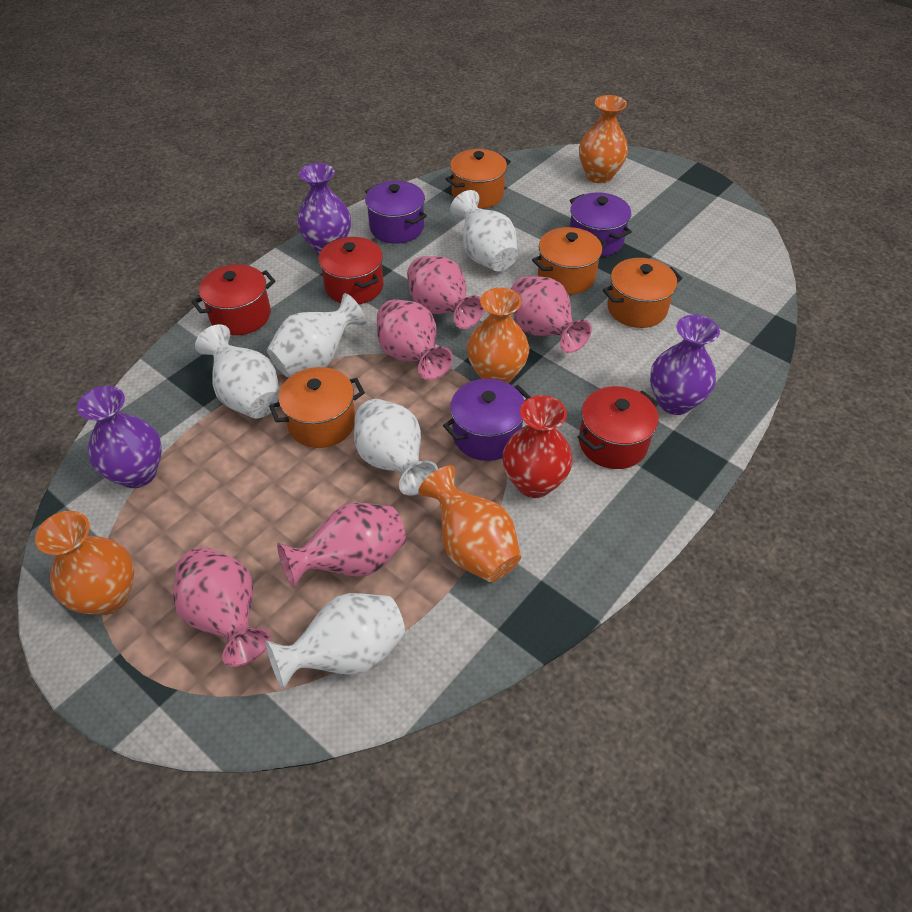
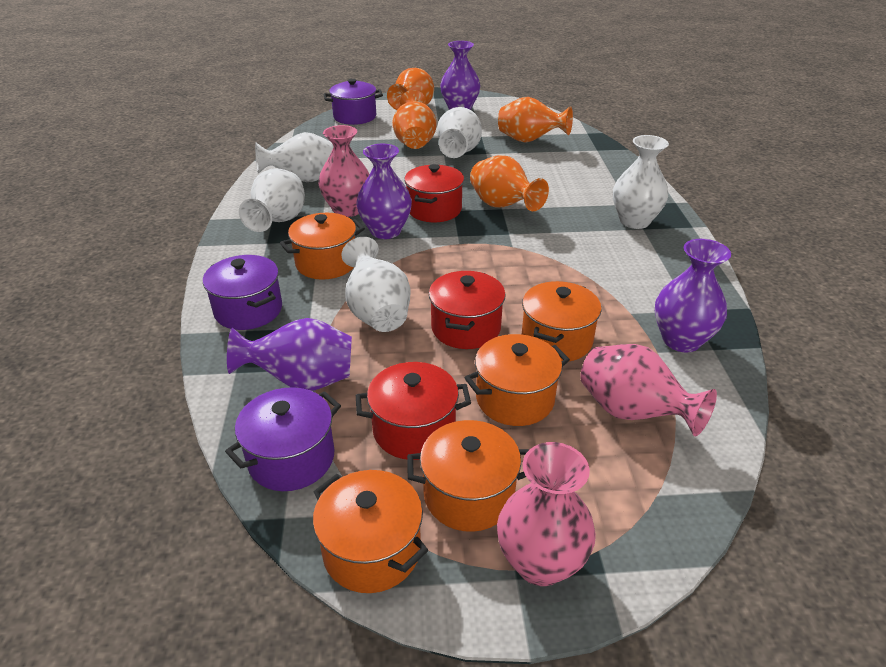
orange pot: 4 -> 5
pink vase: 5 -> 3
purple vase: 3 -> 4
red vase: 1 -> 0

